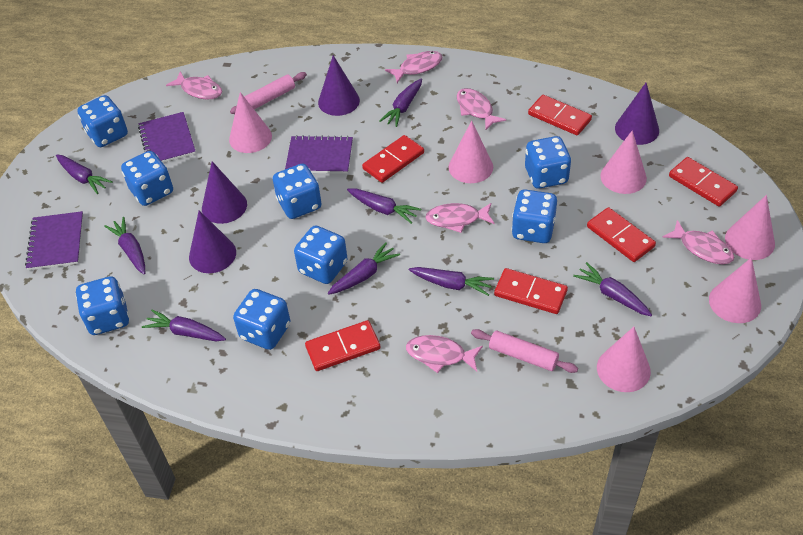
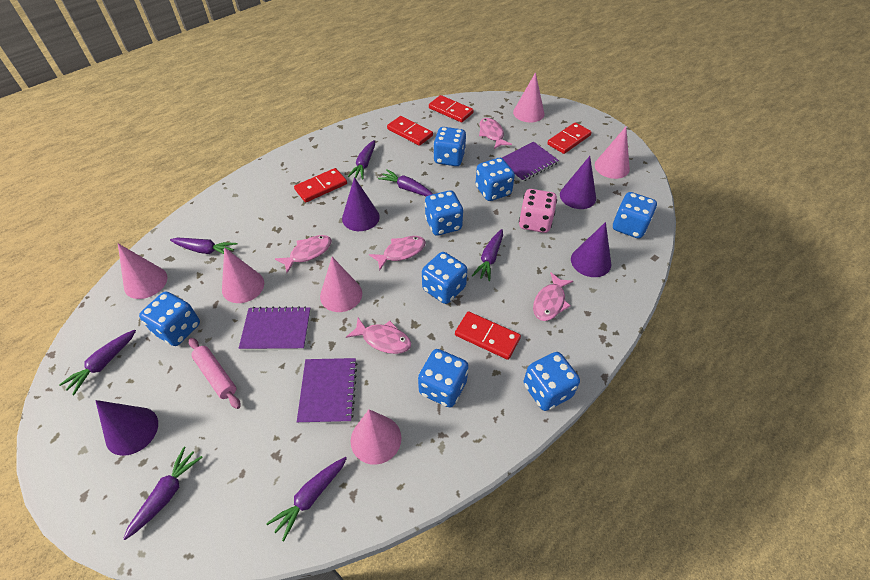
pink dice: 0 -> 1
pink fish: 6 -> 5
pink rolling pin: 2 -> 1
purple carrot: 8 -> 7
red domino: 6 -> 5

